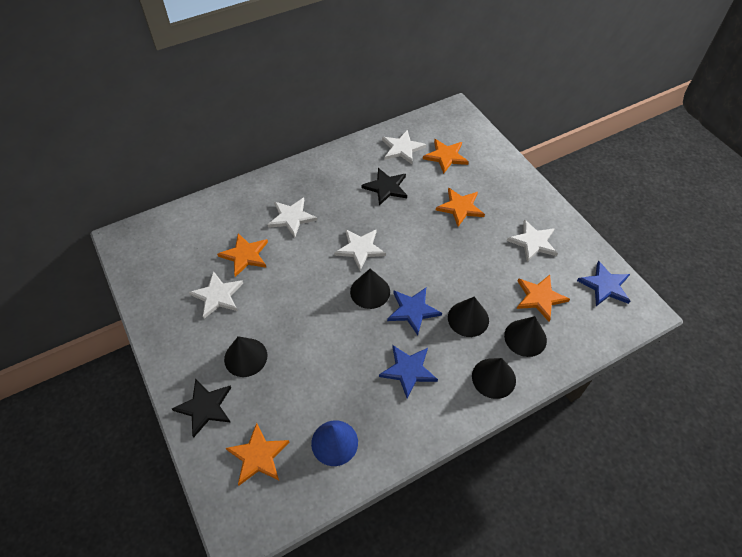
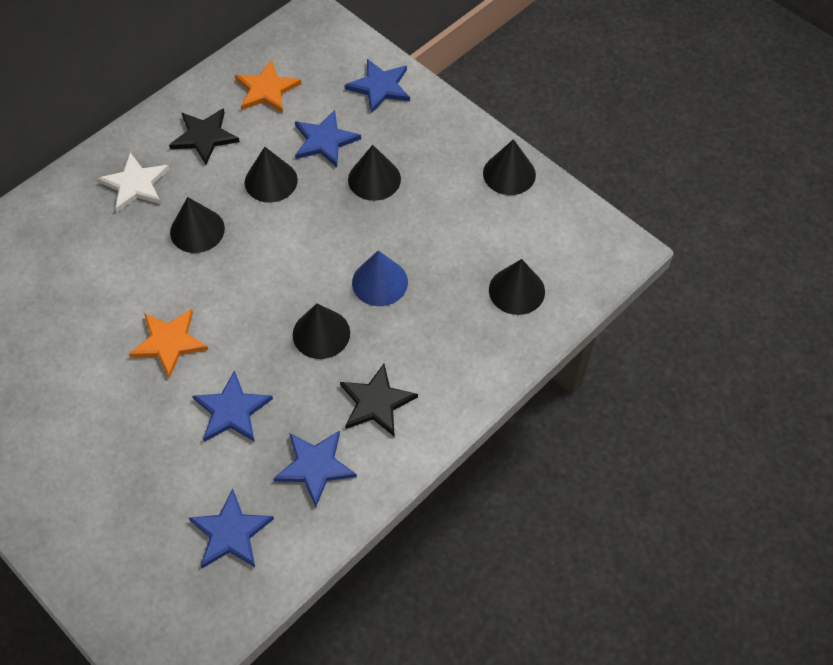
black cone: 5 -> 6
blue star: 3 -> 5
orange star: 5 -> 2
white star: 5 -> 1

